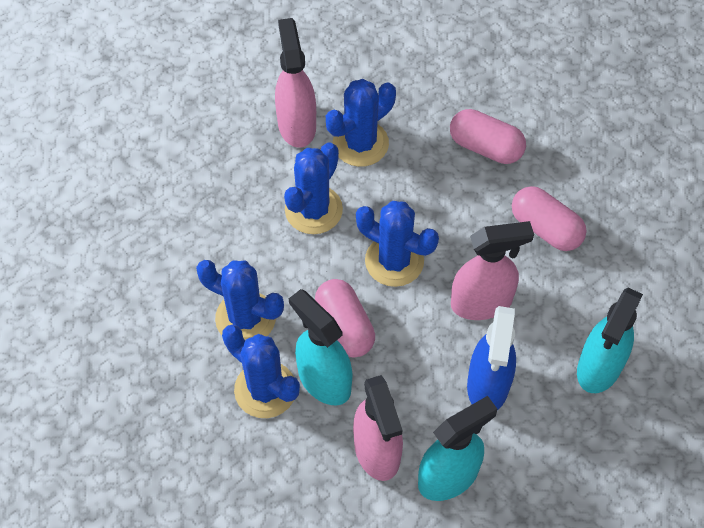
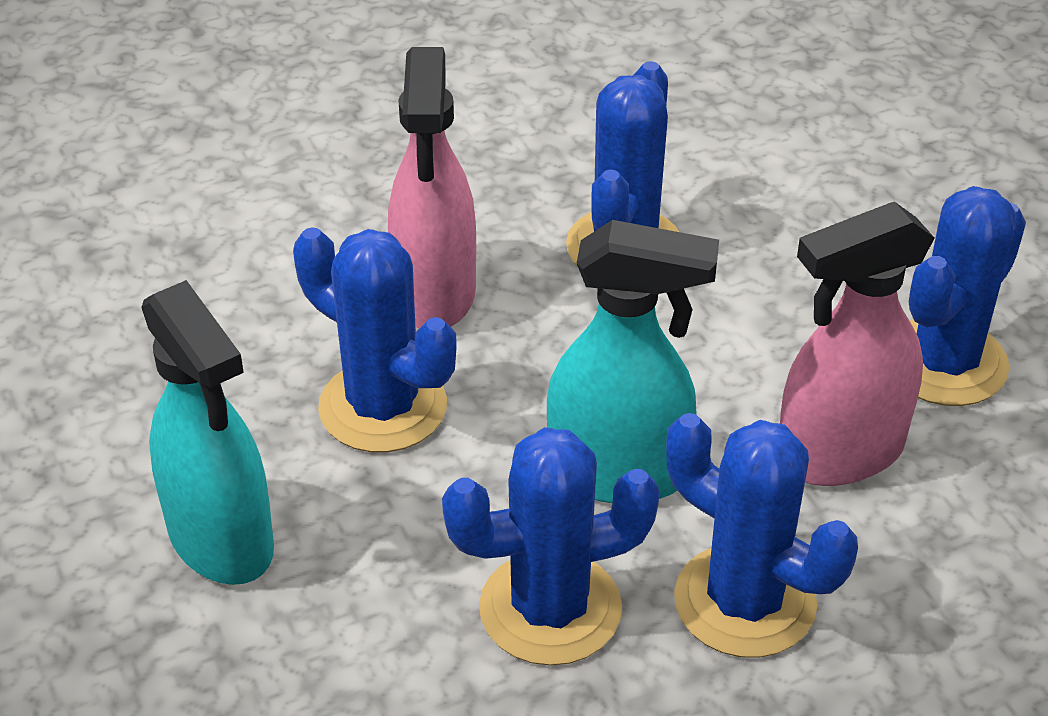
blue spray bottle: 1 -> 0
pink capsule: 3 -> 0
pink spray bottle: 3 -> 2
turquoise spray bottle: 3 -> 2

